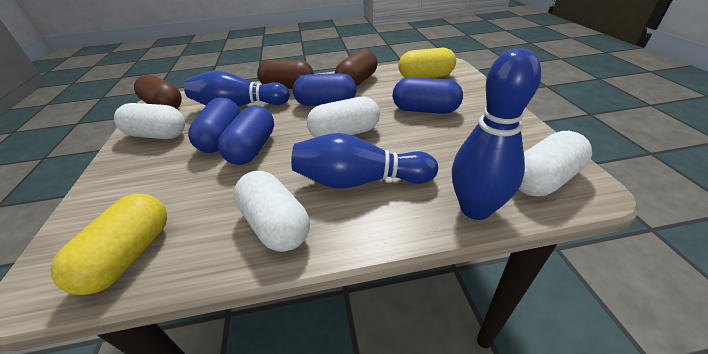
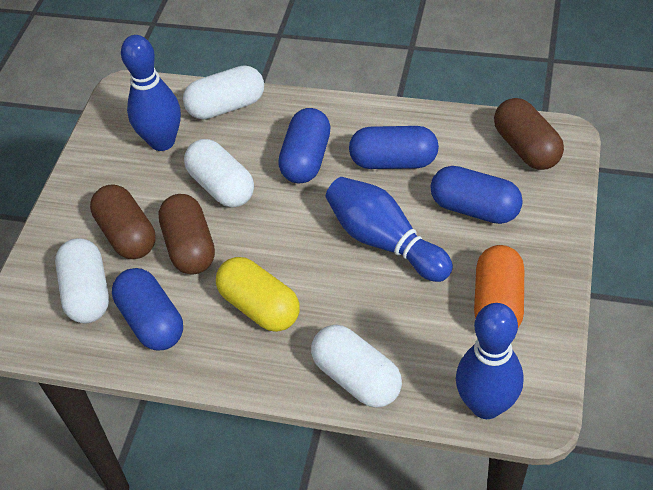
orange capsule: 0 -> 1
yellow capsule: 2 -> 1

